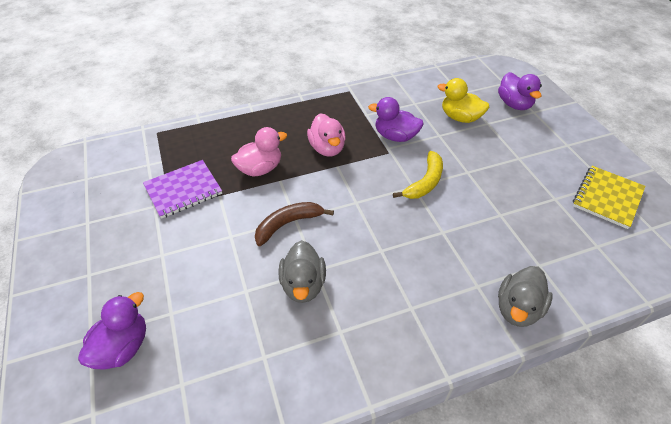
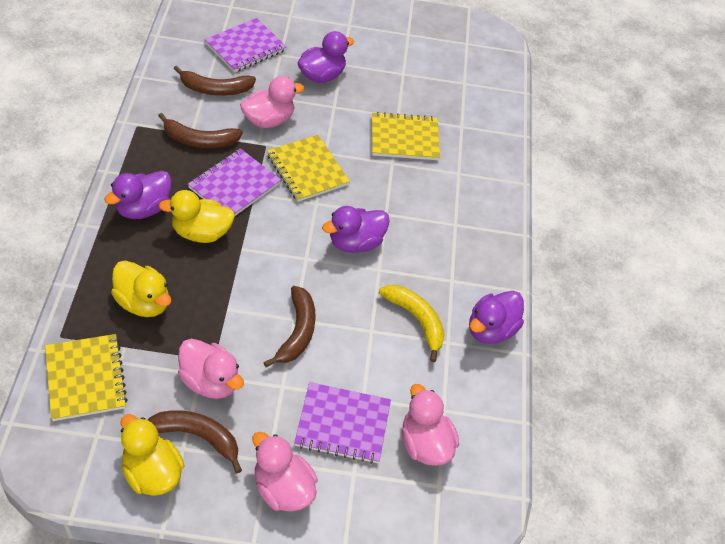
brown banana: 1 -> 4
grey duck: 2 -> 0
pink duck: 2 -> 4
purple duck: 3 -> 4
purple notebook: 1 -> 3
yellow duck: 1 -> 3
yellow notebook: 1 -> 3

